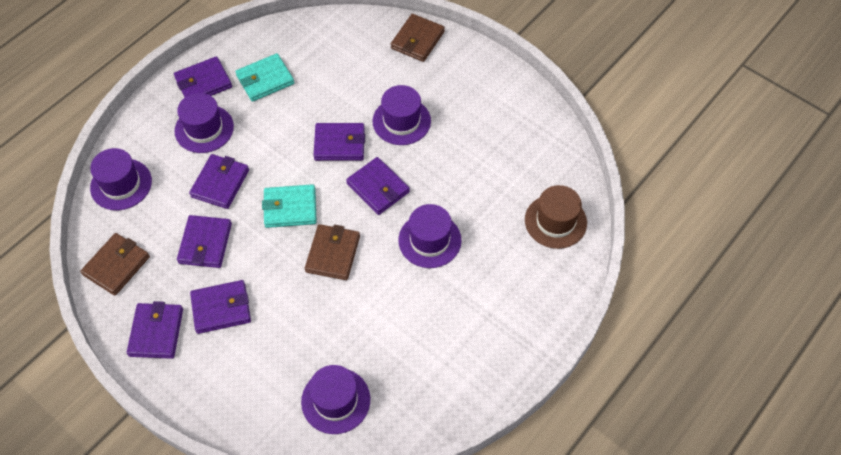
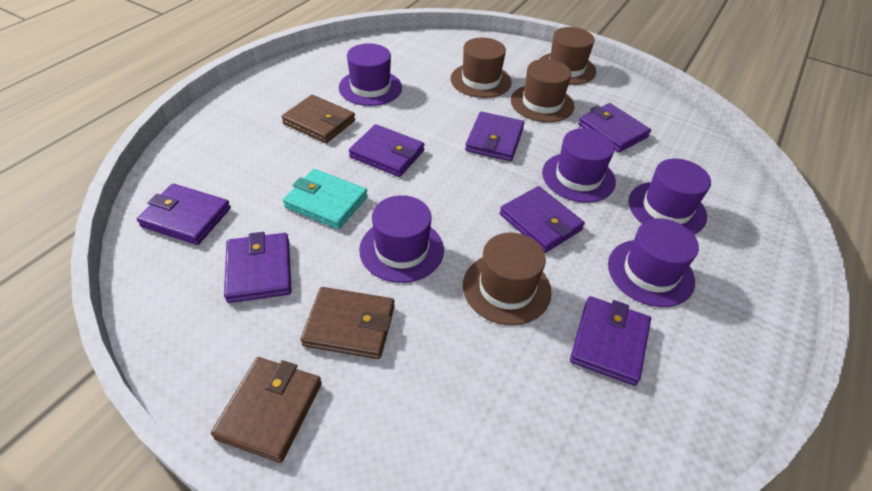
brown hat: 1 -> 4
turquoise wallet: 2 -> 1

